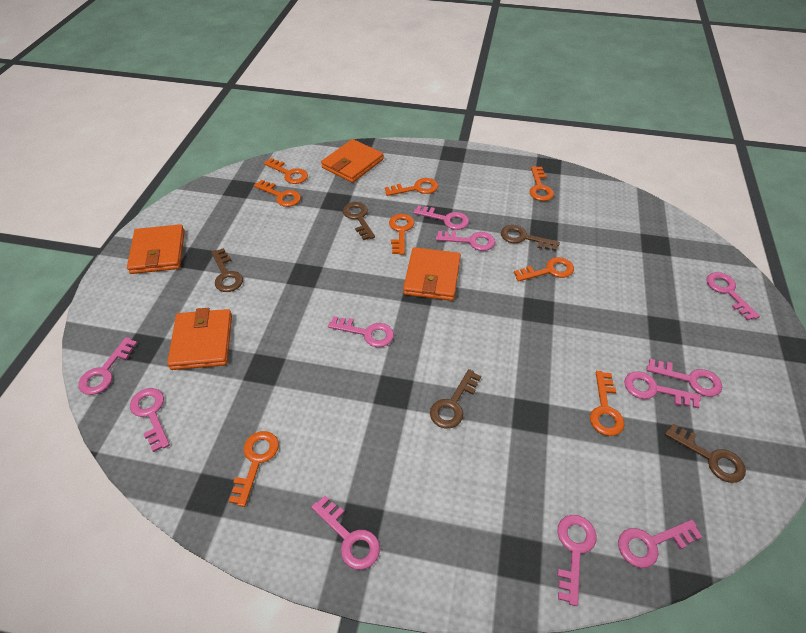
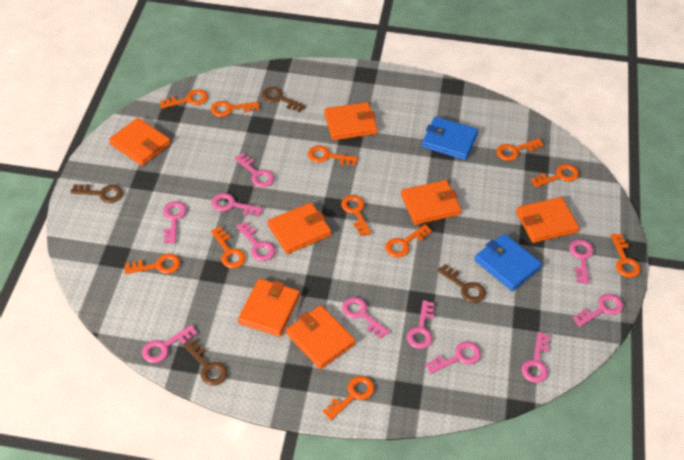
blue wallet: 0 -> 2
brown key: 5 -> 4
orange key: 8 -> 11
orange wallet: 4 -> 7

